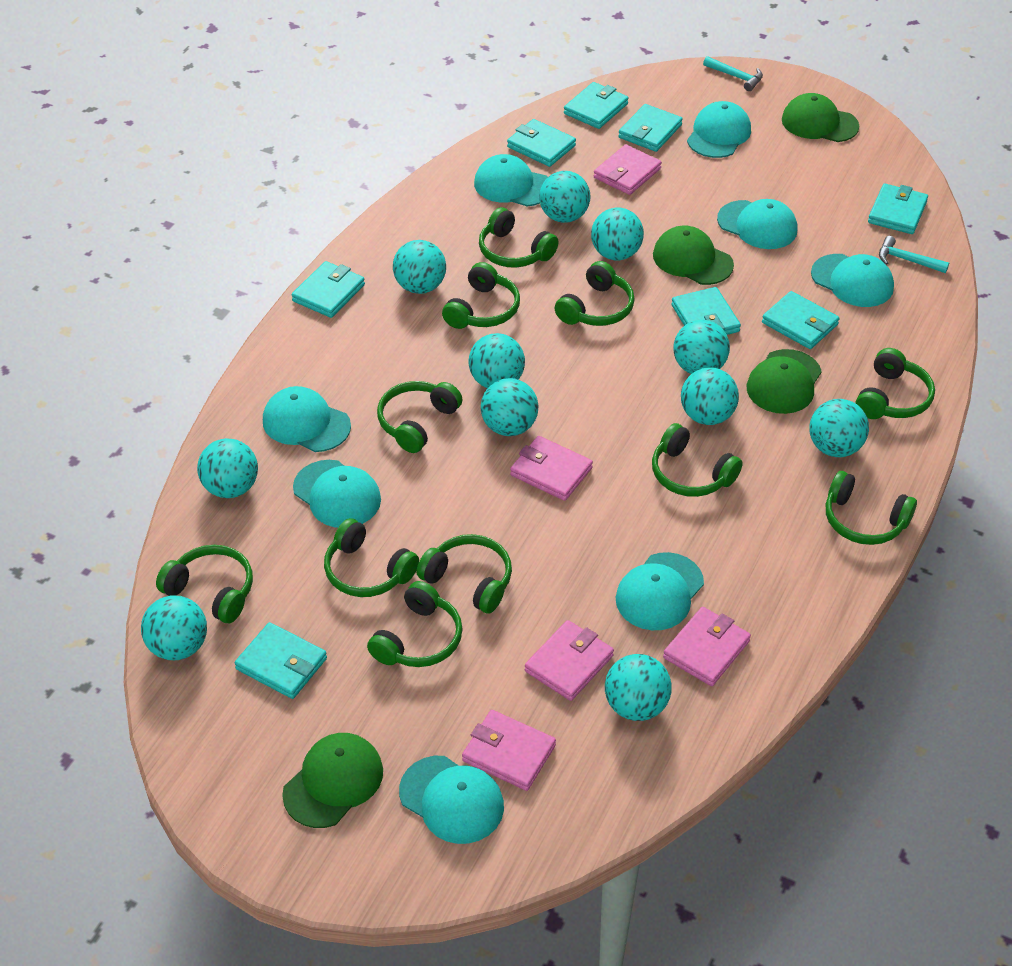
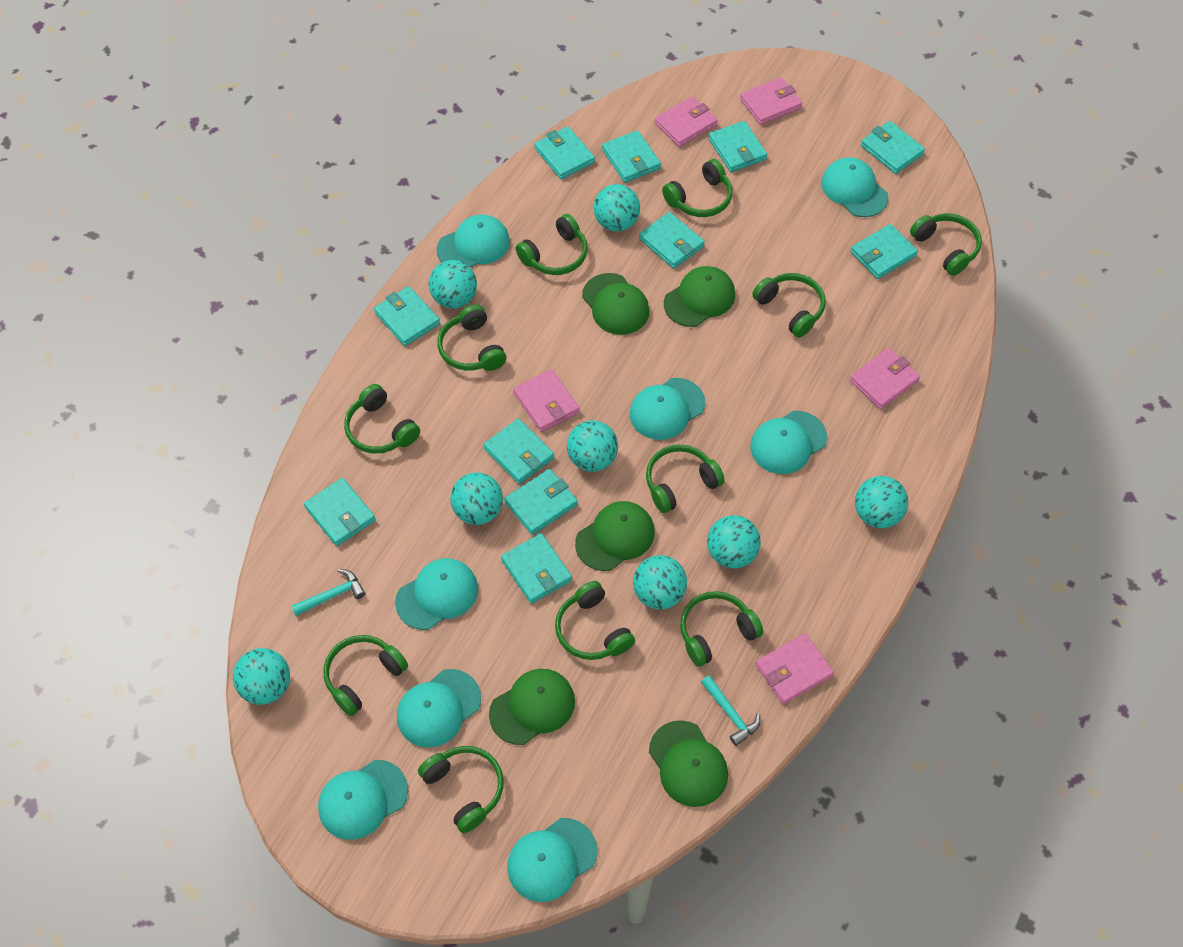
green cap: 4 -> 5
turquoise ball: 11 -> 8
turquoise wallet: 8 -> 11

